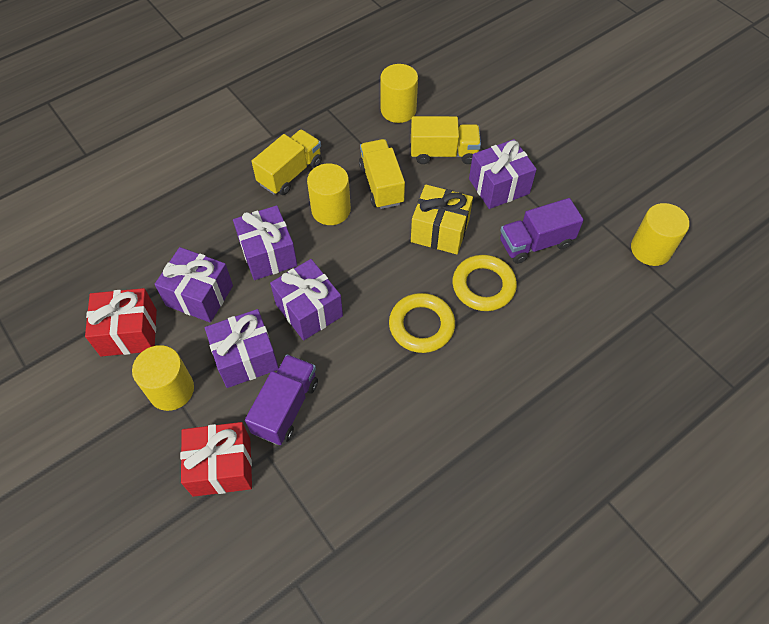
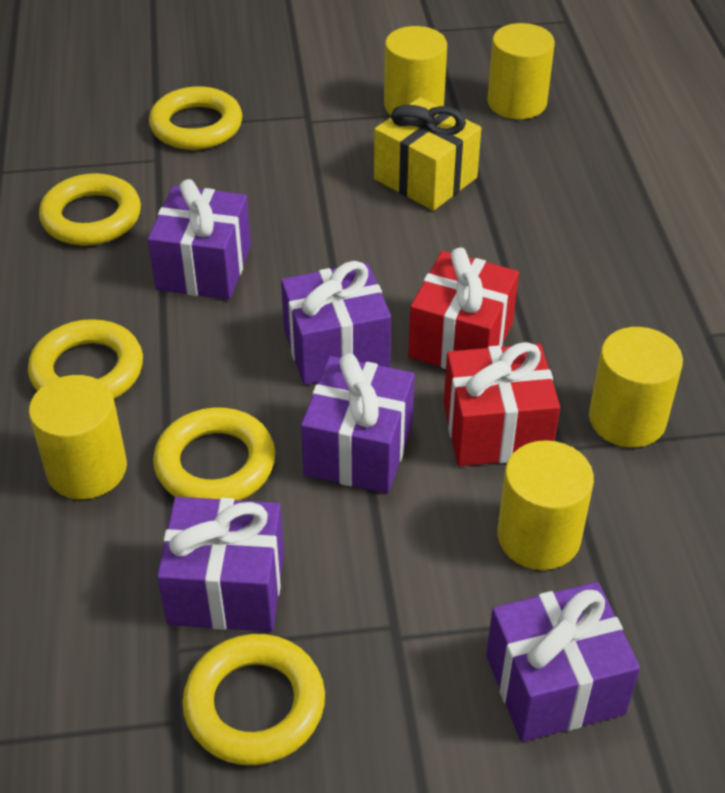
purple truck: 2 -> 0
yellow cylinder: 4 -> 5
yellow ring: 2 -> 5
yellow truck: 3 -> 0

